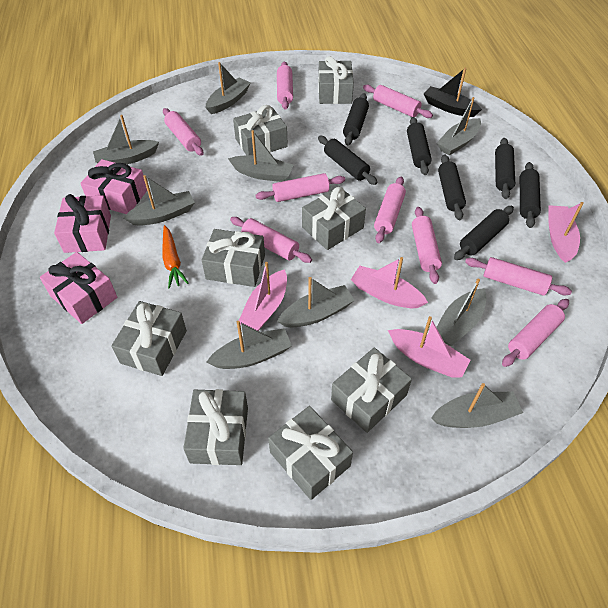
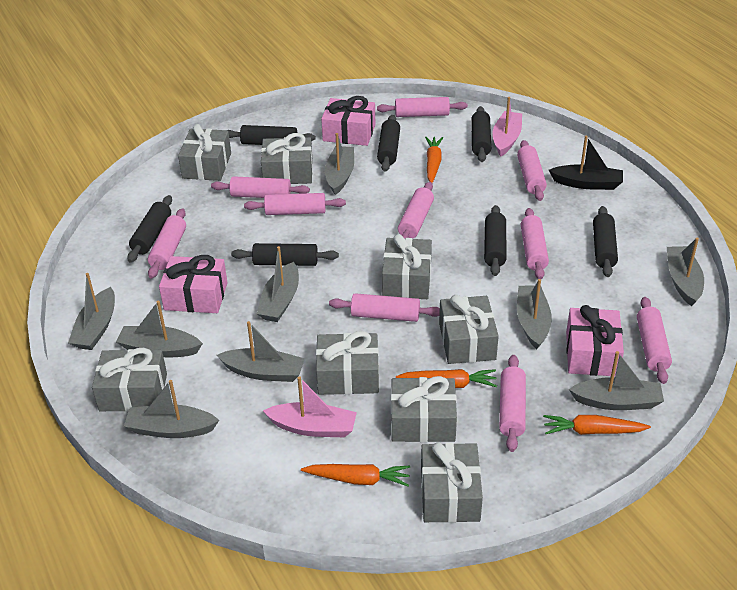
orange carrot: 1 -> 4
pink boat: 4 -> 2
pink rolling pin: 9 -> 10

